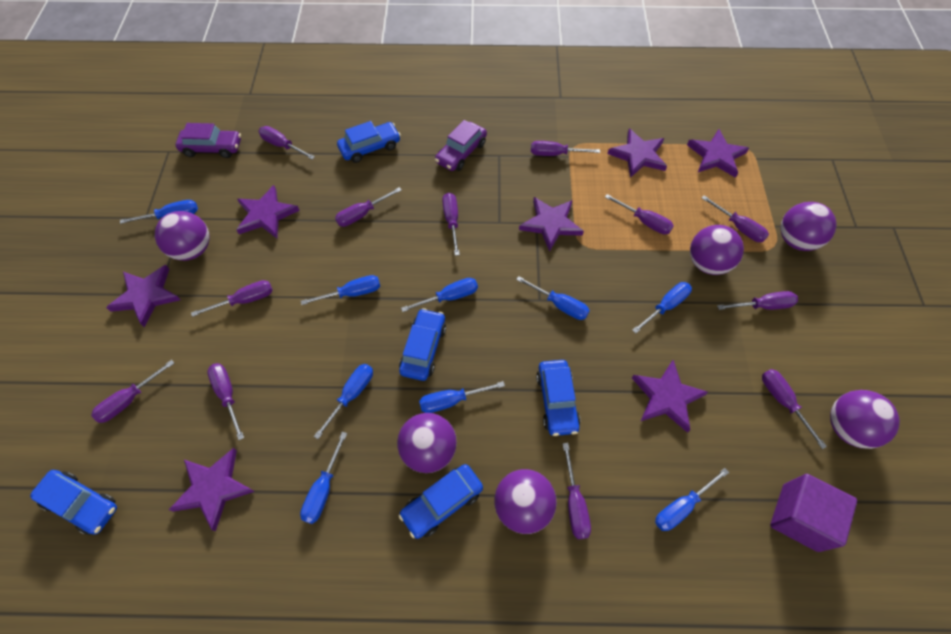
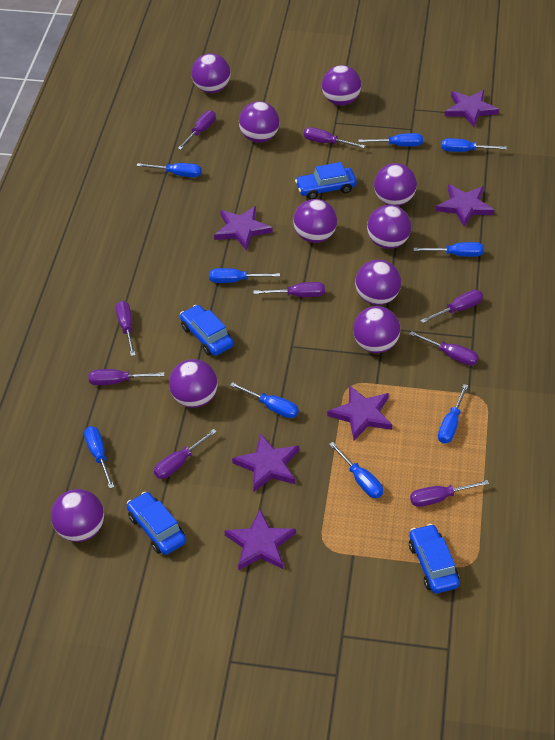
blue car: 5 -> 4
purple ball: 6 -> 10
purple car: 2 -> 0
purple cube: 1 -> 0
purple screwdriver: 12 -> 9
purple star: 7 -> 6

